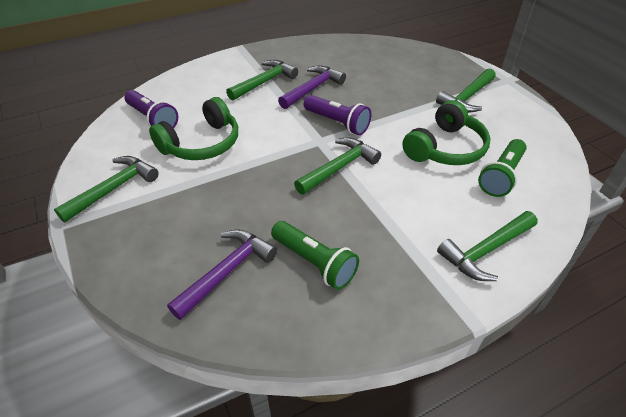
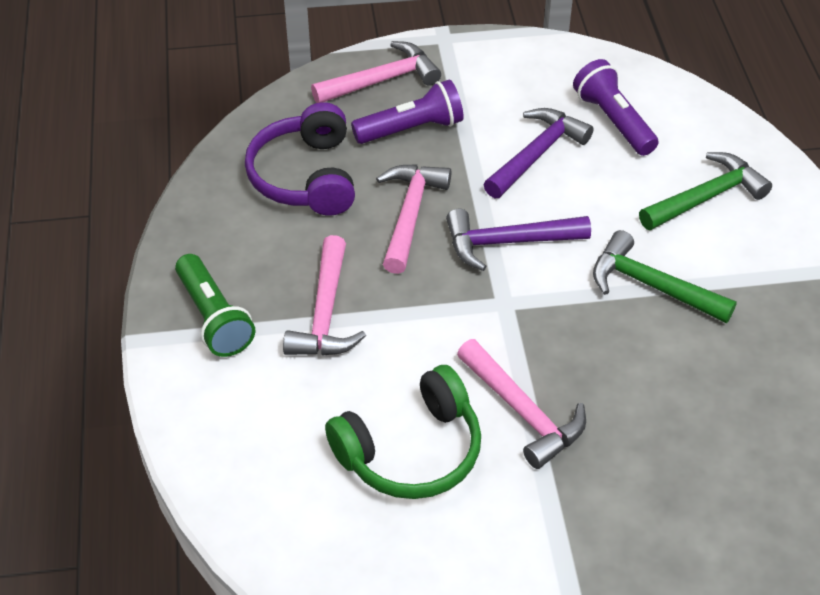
green flashlight: 2 -> 1
green hammer: 5 -> 2
green headphones: 2 -> 1
pink hammer: 0 -> 4
purple headphones: 0 -> 1

